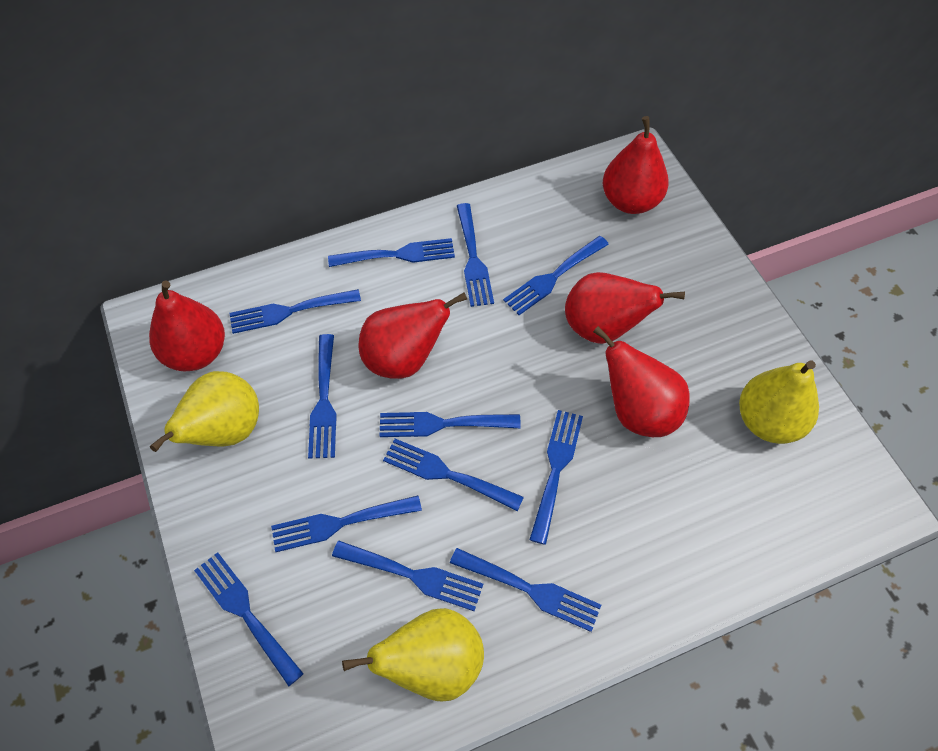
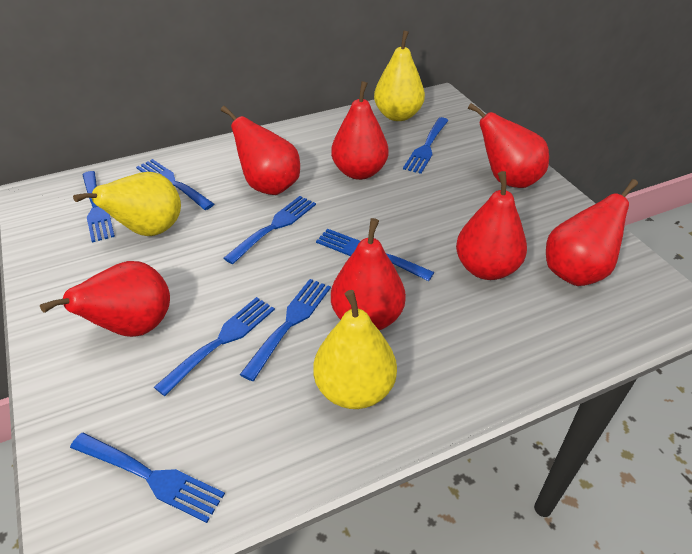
blue fork: 12 -> 8
red pear: 5 -> 7

